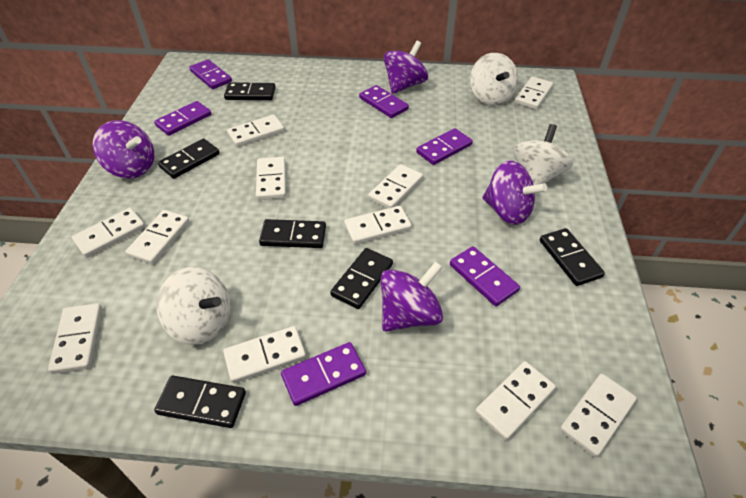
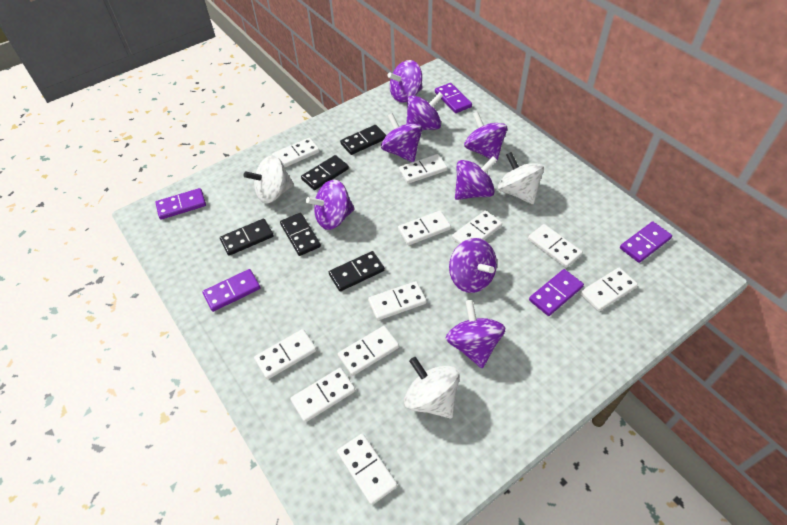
black domino: 6 -> 5
purple domino: 6 -> 5
purple spinning top: 4 -> 8

